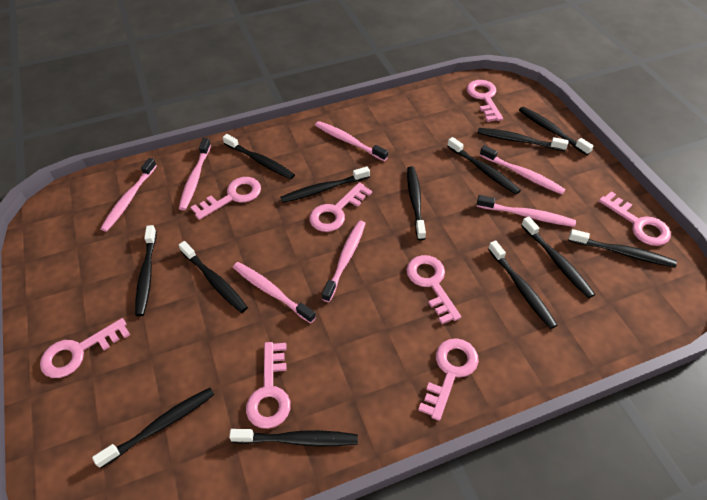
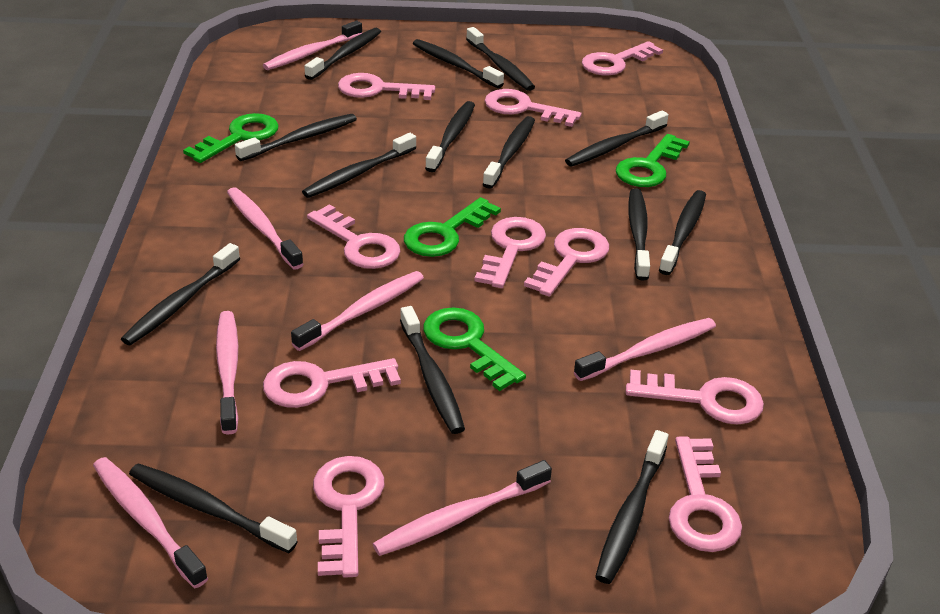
black toothbrush: 13 -> 14
green key: 0 -> 4
pink key: 8 -> 10

